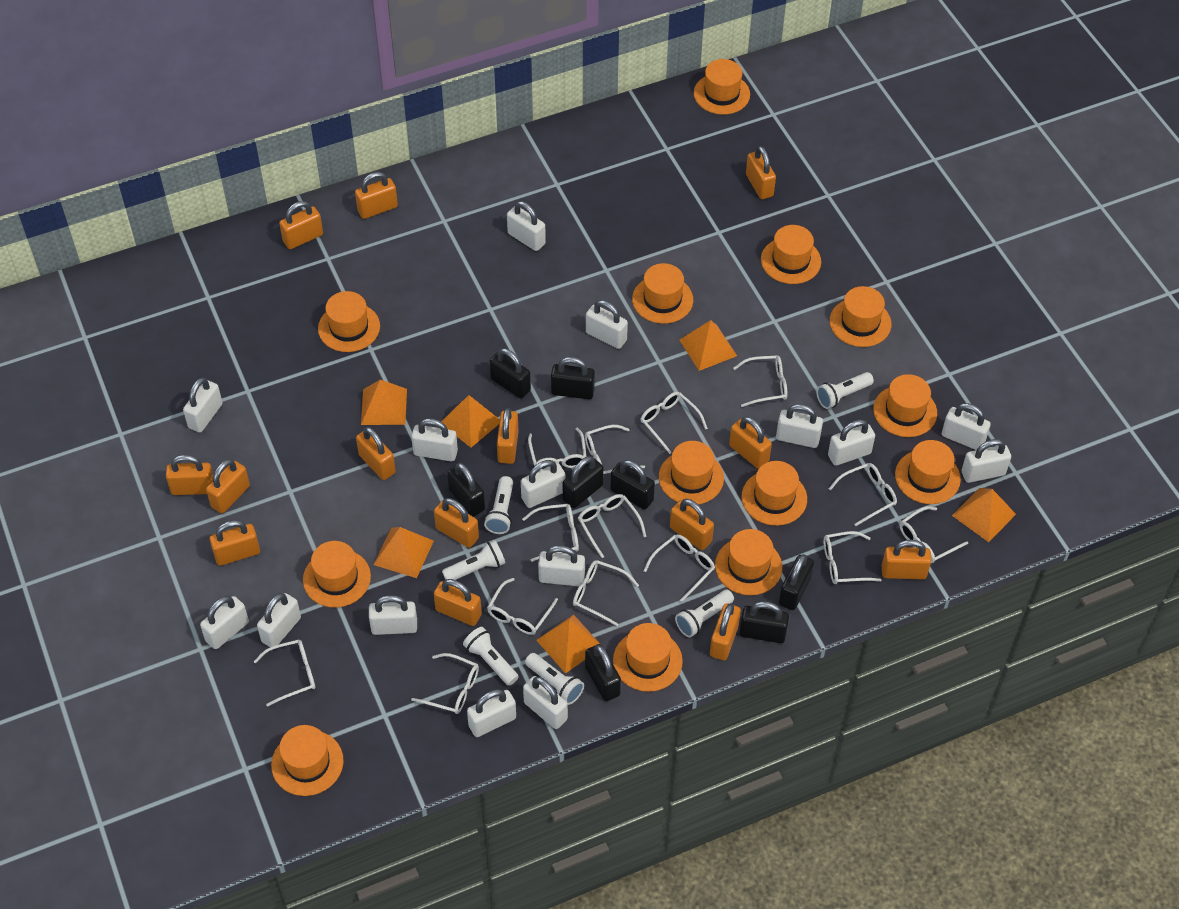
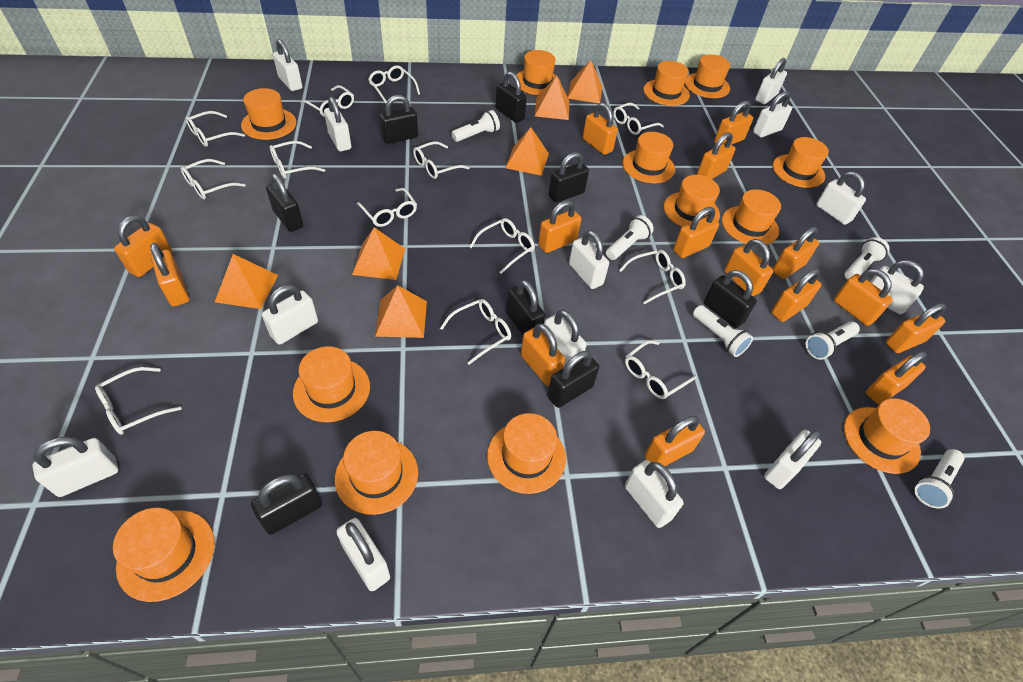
orange padlock: 14 -> 15
white glasses: 14 -> 13
white padlock: 15 -> 13

